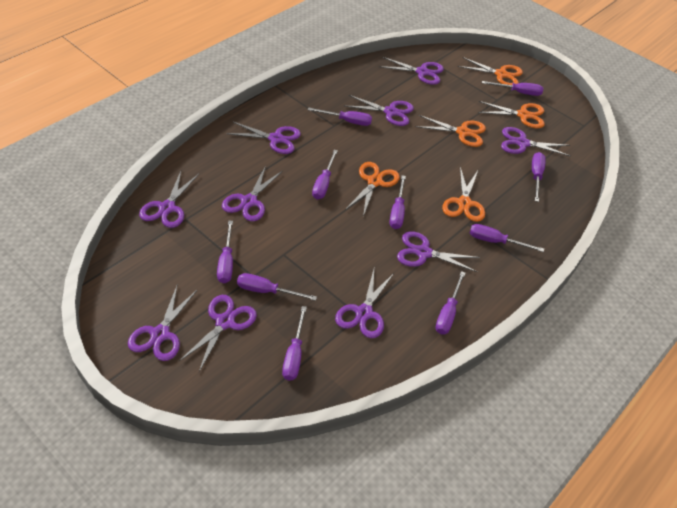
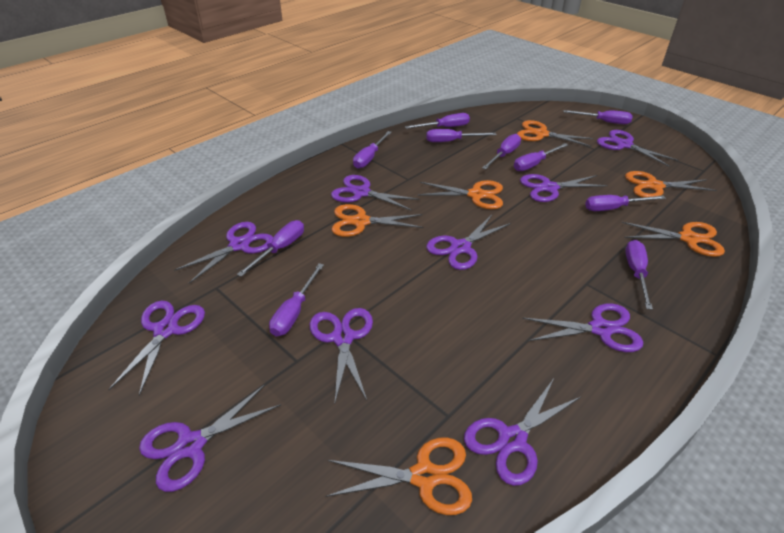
orange scissors: 5 -> 6

